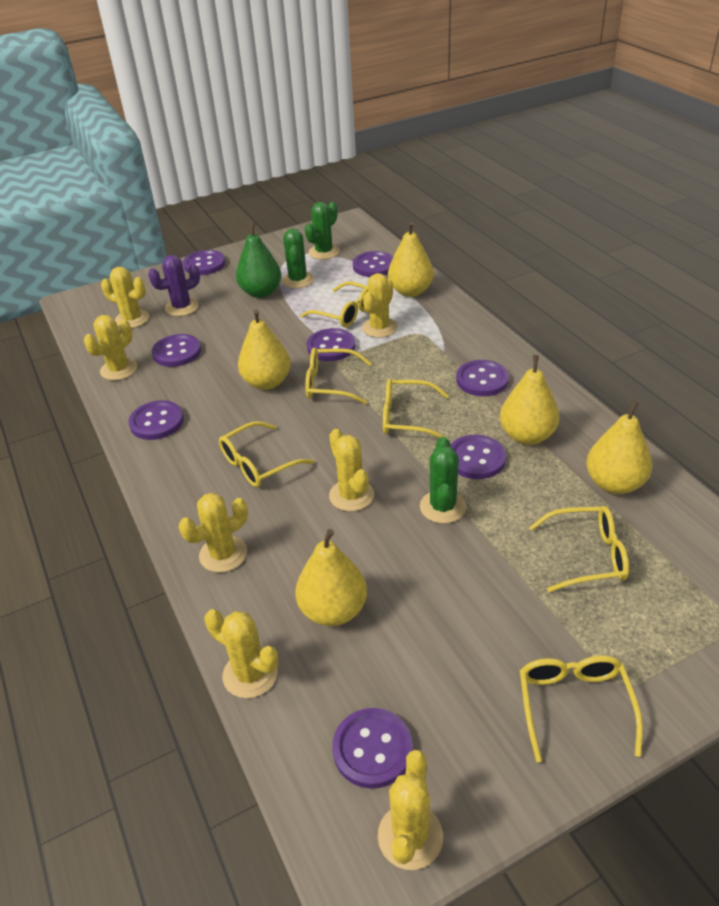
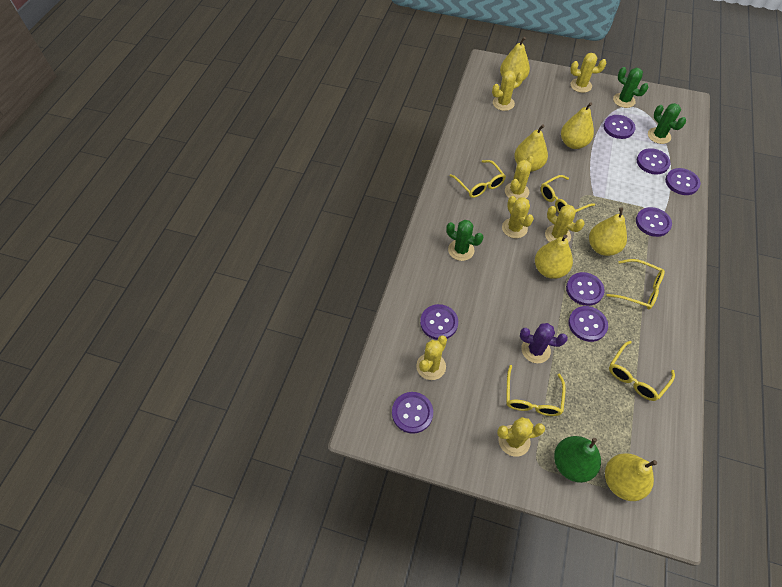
yellow glasses: 6 -> 5
yellow pear: 5 -> 6

